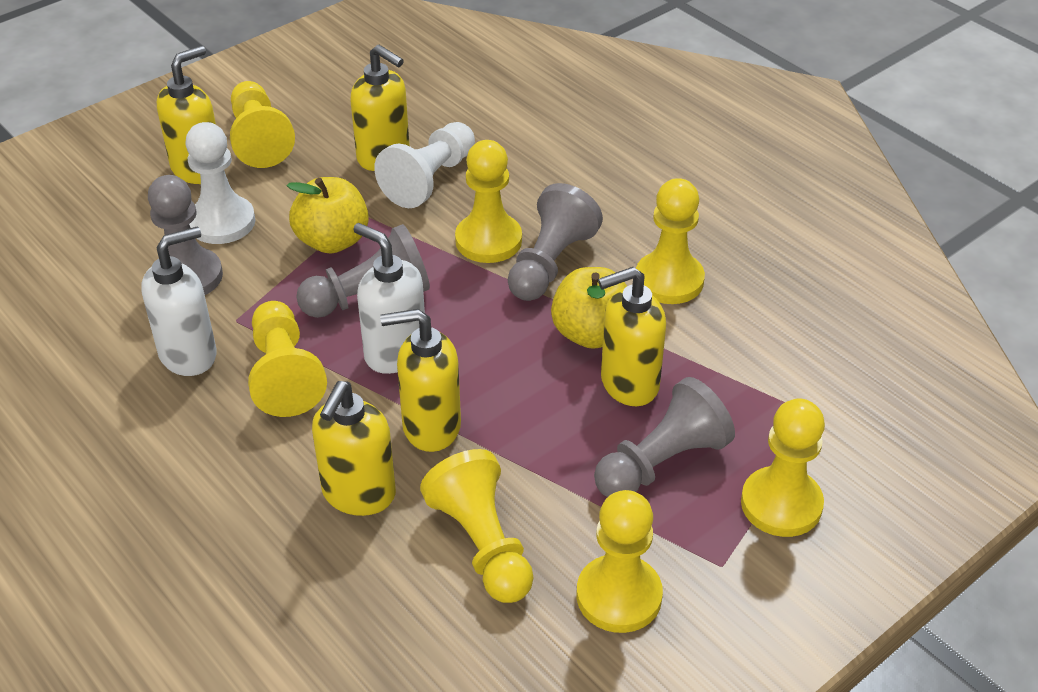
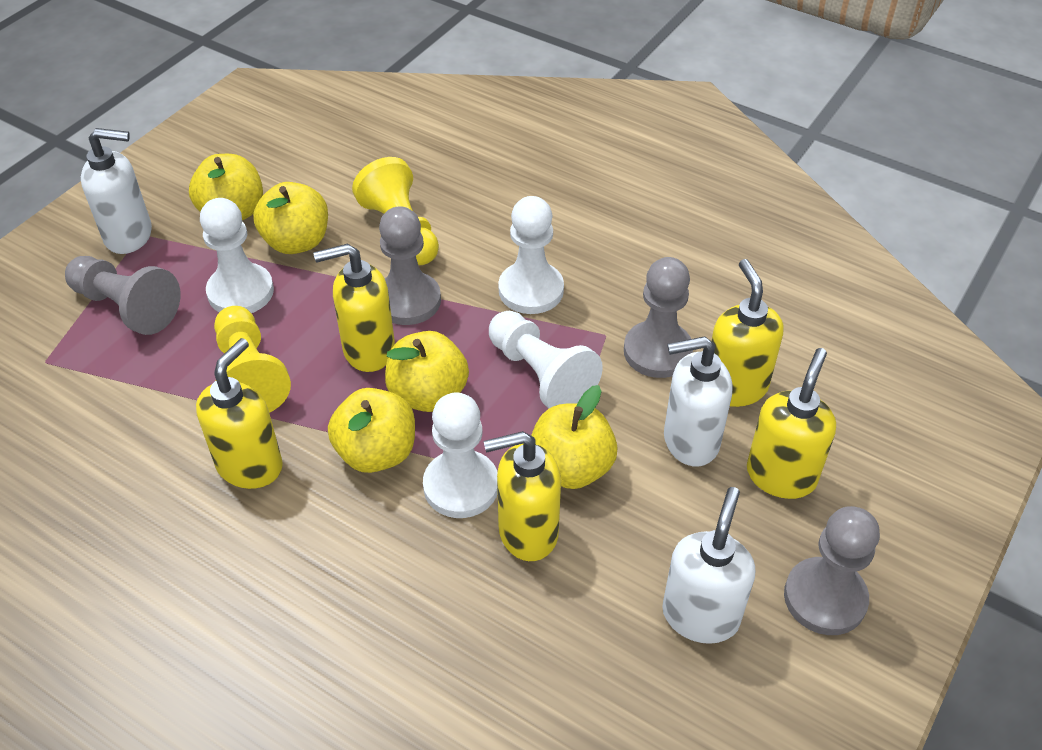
white pawn: 2 -> 4
white soap dispenser: 2 -> 3
yellow apple: 2 -> 5
yellow pawn: 7 -> 2

